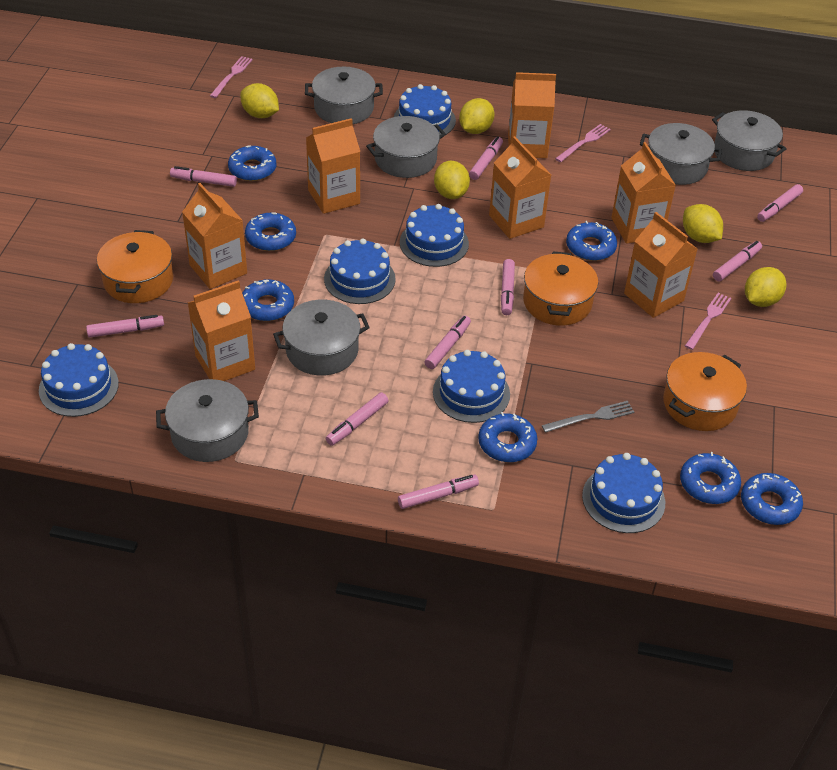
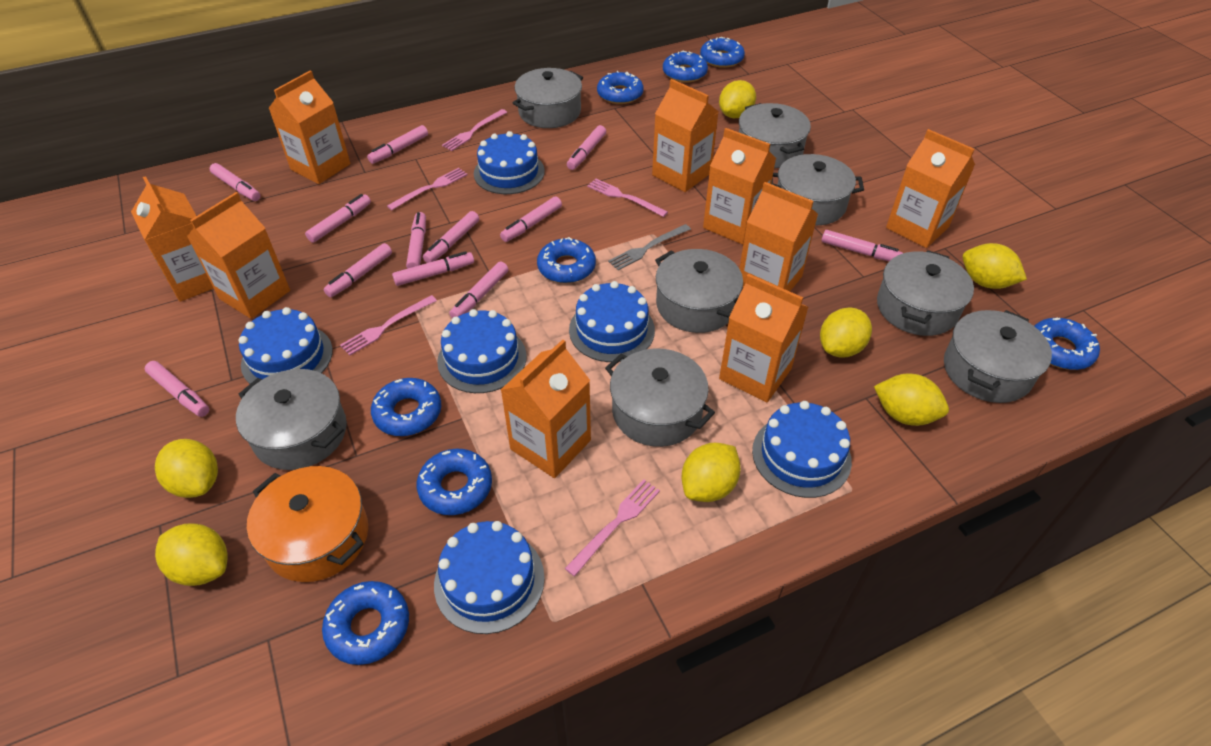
blue donut: 7 -> 8
grey pot: 6 -> 8
orange carton: 7 -> 9
orange pot: 3 -> 1
pink fork: 3 -> 5
pink marker: 9 -> 12
yellow lemon: 5 -> 7

